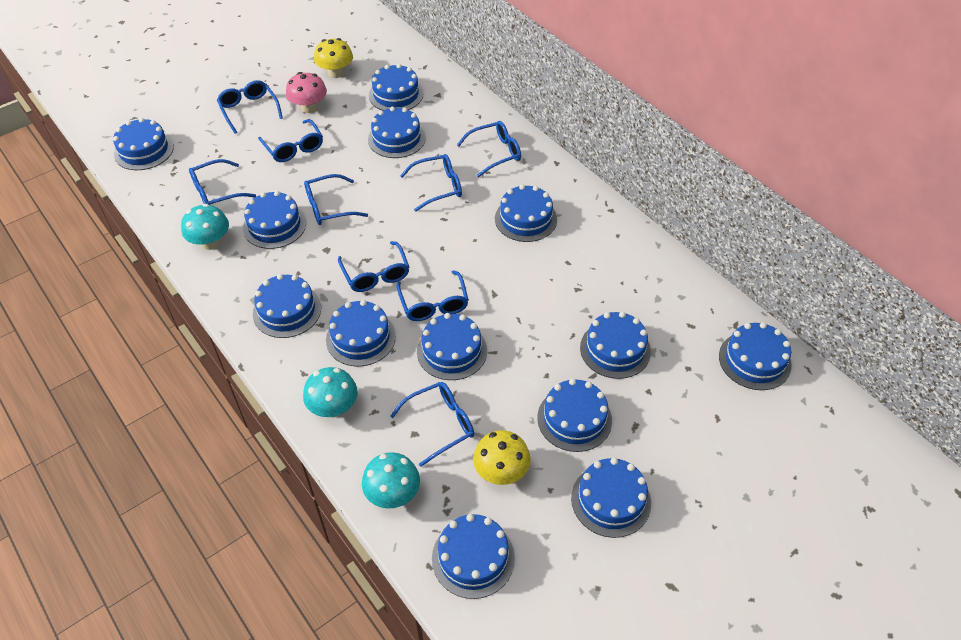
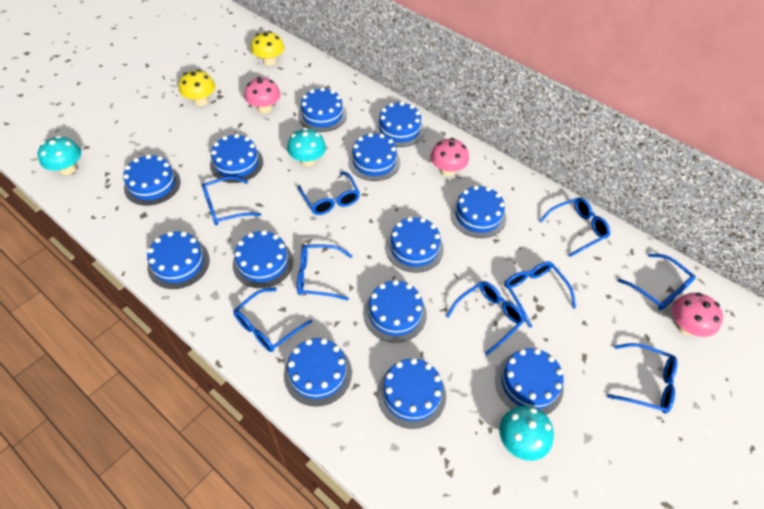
pink mushroom: 1 -> 3

